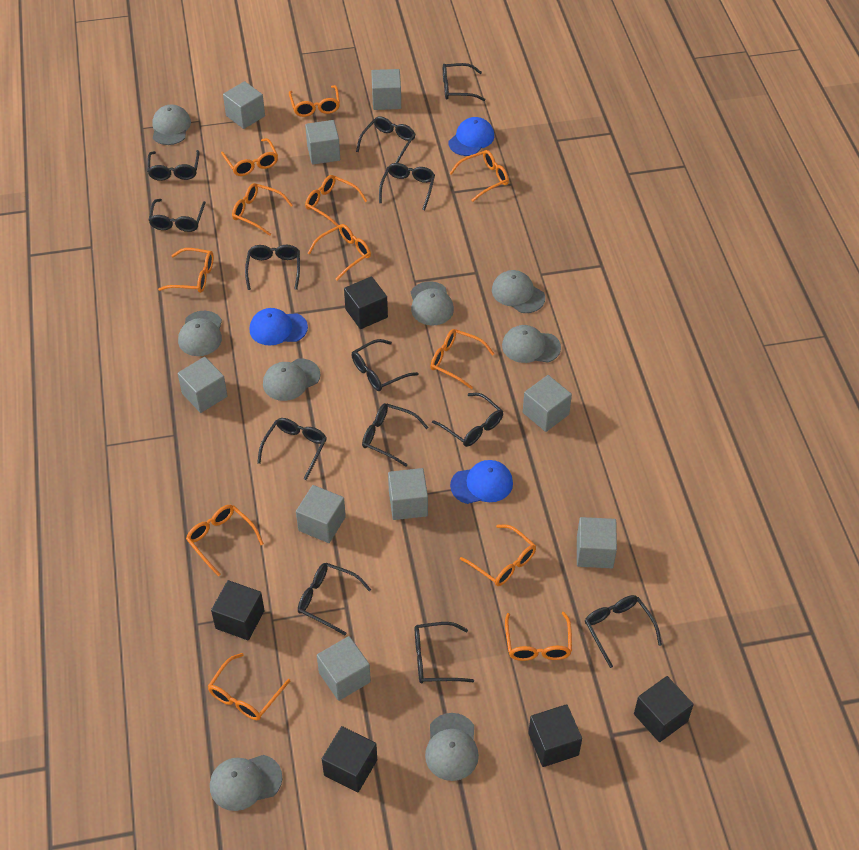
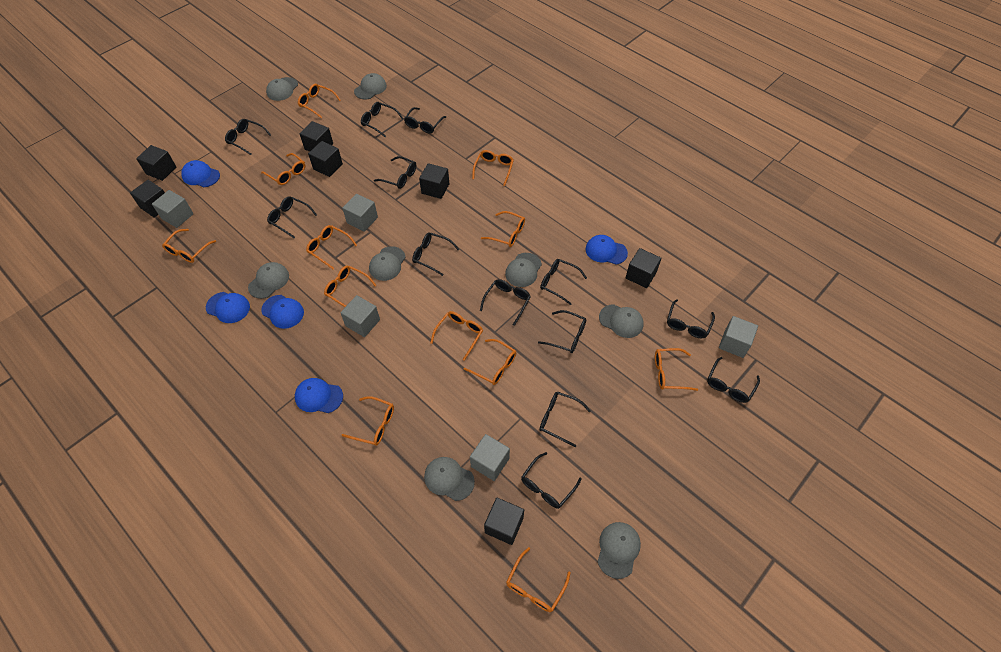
black cube: 5 -> 7
blue cap: 3 -> 5
grey cube: 9 -> 5

